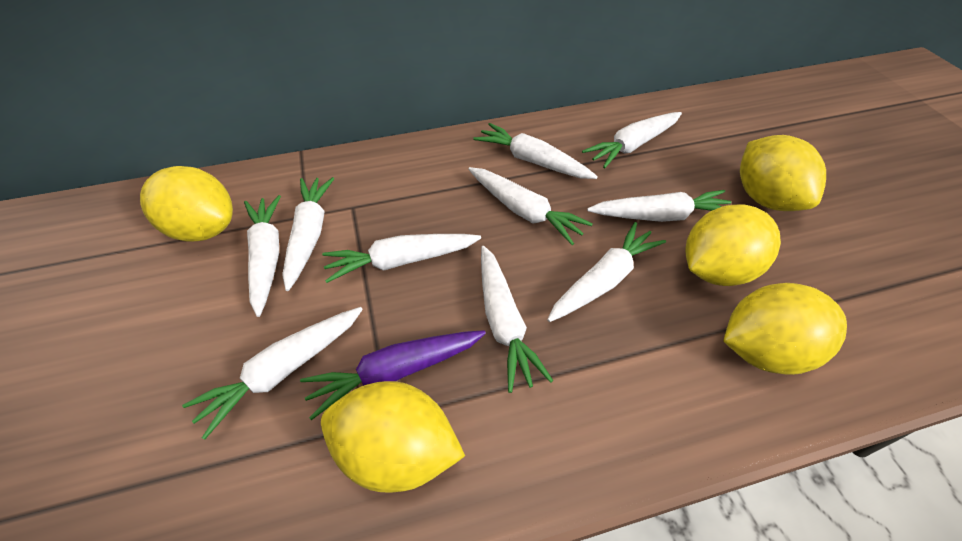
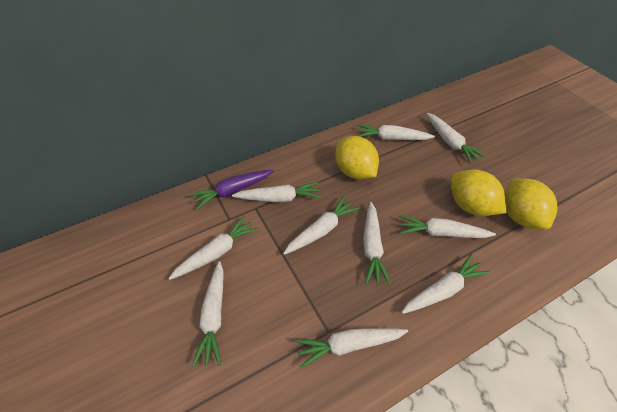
yellow lemon: 5 -> 3

